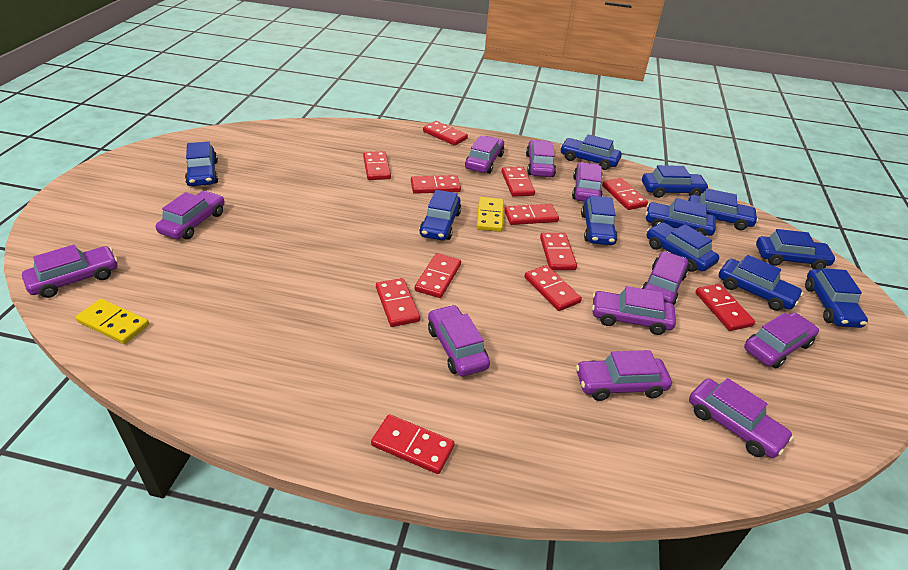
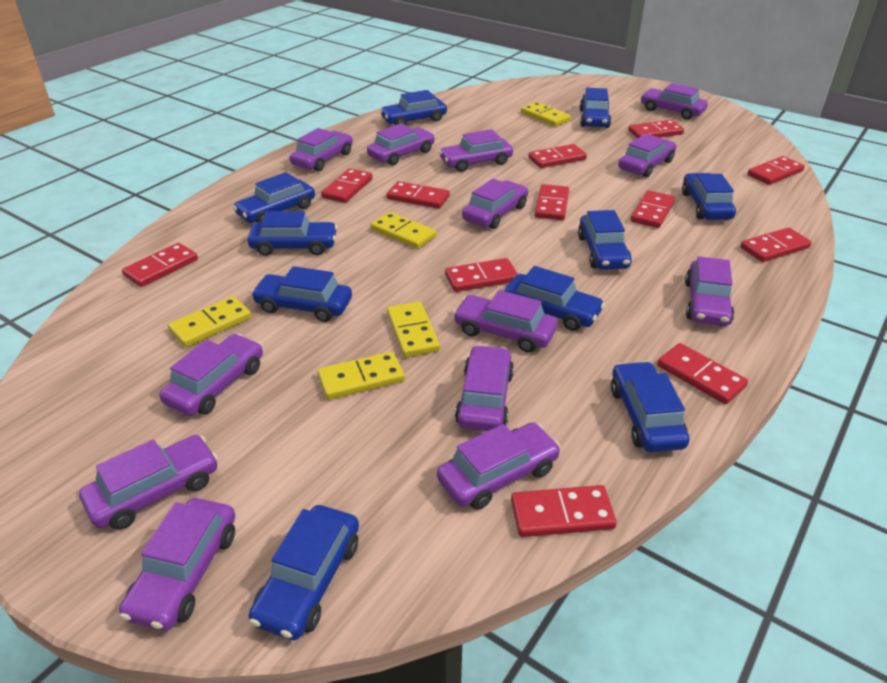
blue car: 11 -> 10
purple car: 11 -> 13
yellow domino: 2 -> 5

